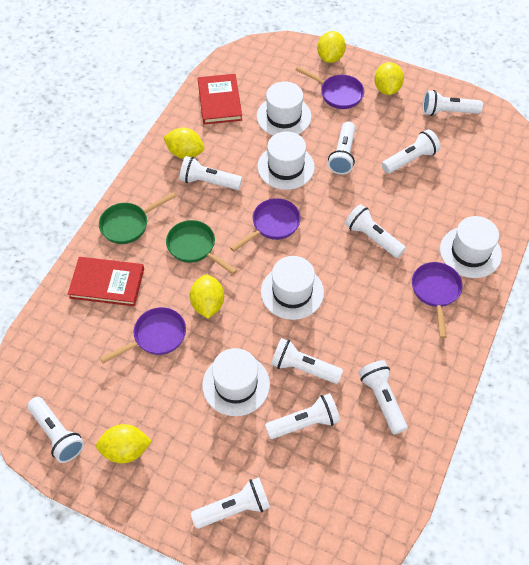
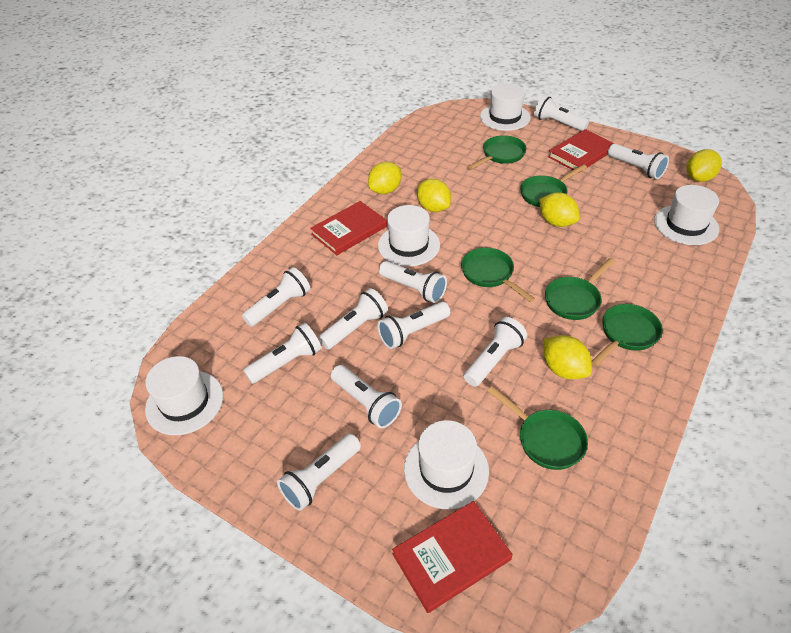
green pan: 2 -> 6
purple pan: 4 -> 0
red book: 2 -> 3

